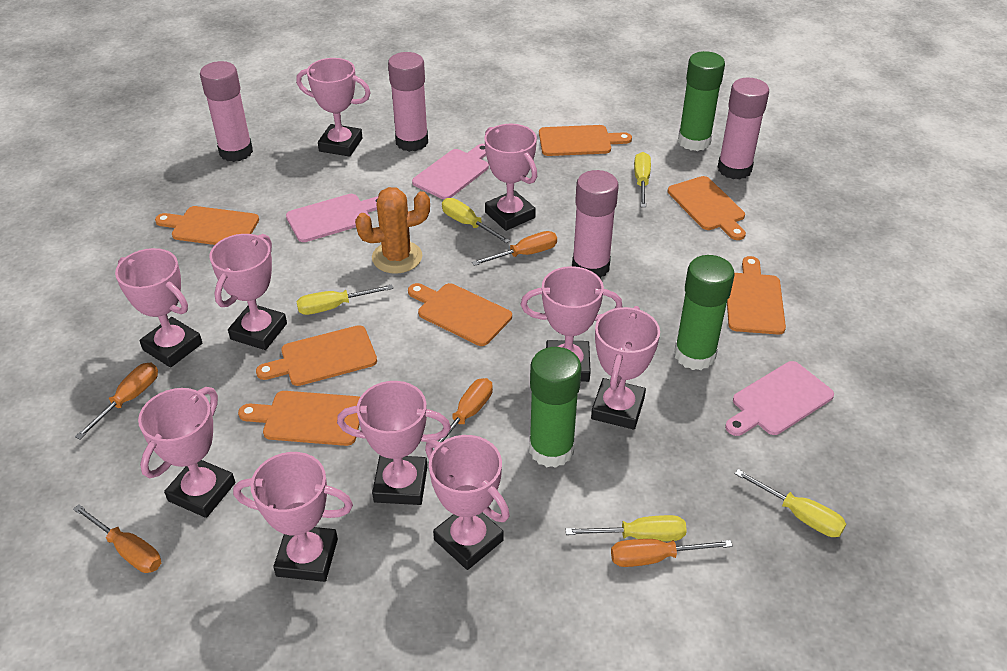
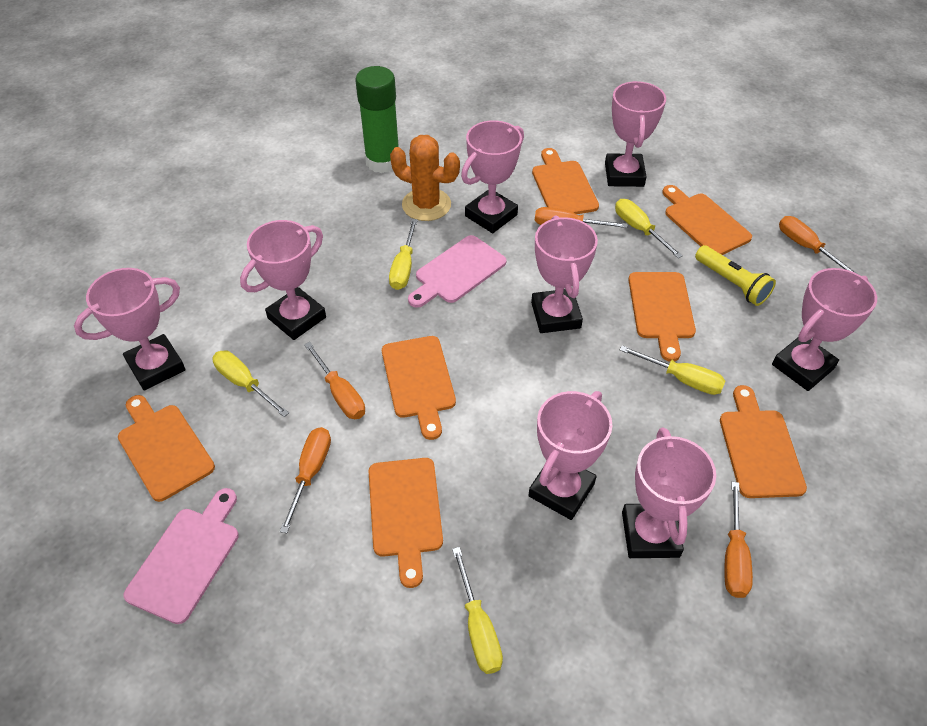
green glue stick: 3 -> 1
pink cutting board: 3 -> 2
pink glue stick: 4 -> 0
pink trophy: 10 -> 8
yellow flashlight: 0 -> 1

